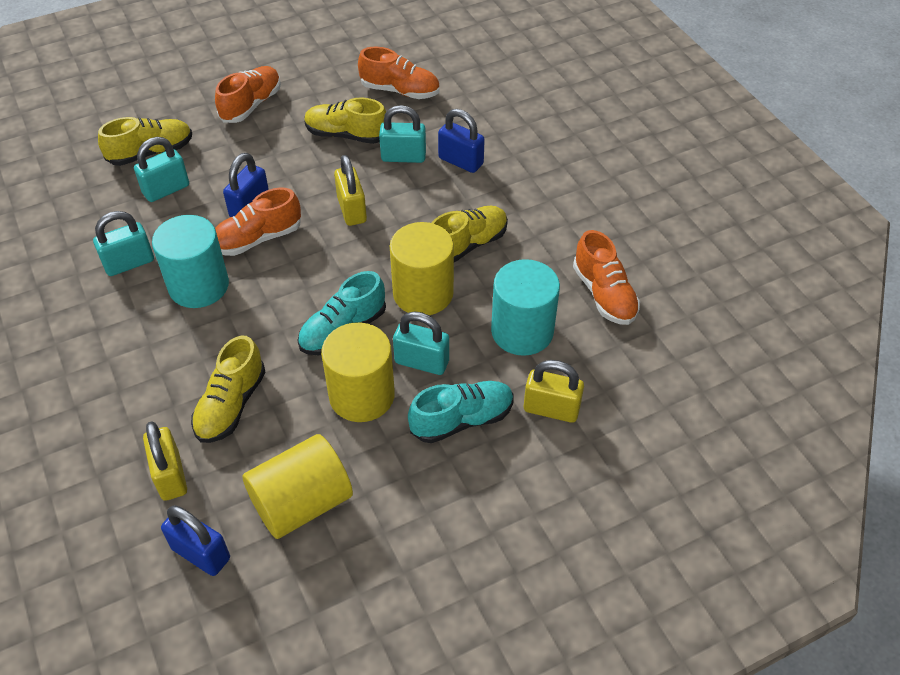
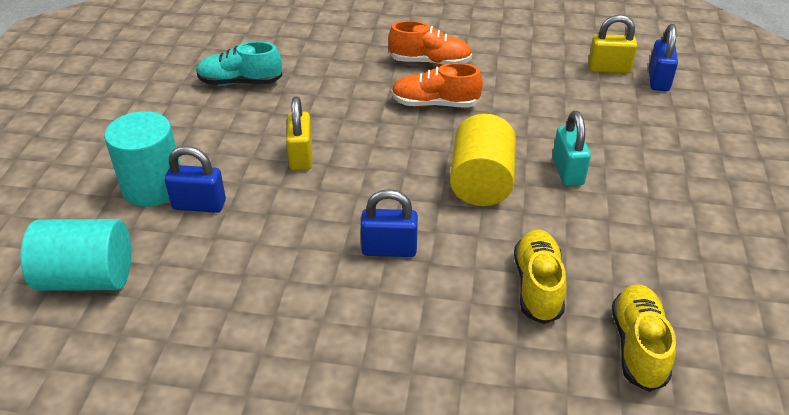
orange shoe: 4 -> 2
turquoise padlock: 4 -> 1
turquoise shoe: 2 -> 1
yellow cylinder: 3 -> 1
yellow padlock: 3 -> 2
yellow shoe: 4 -> 2

